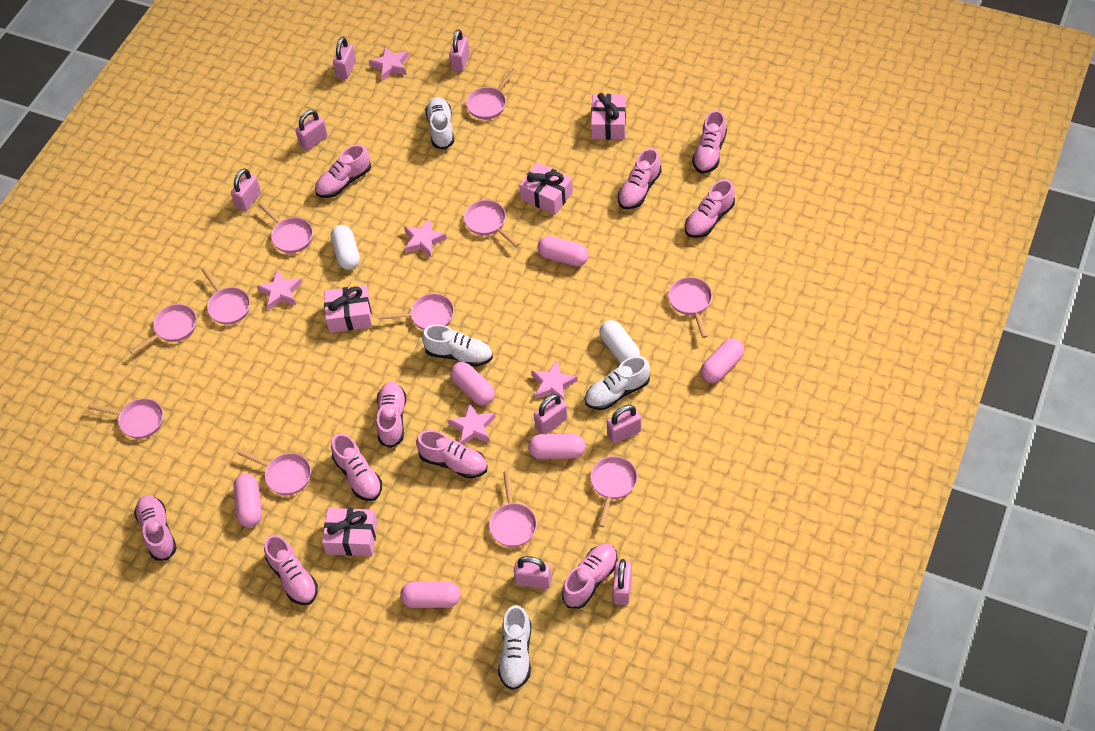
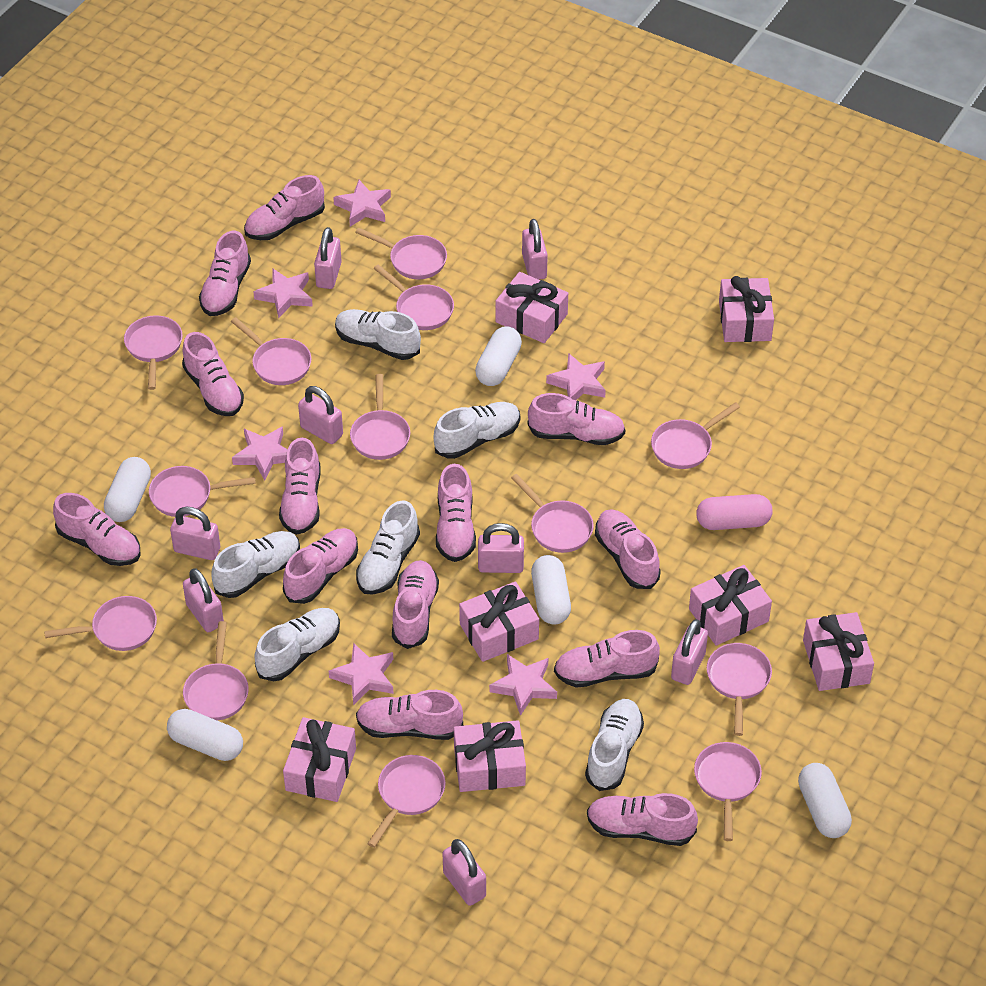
pink capsule: 6 -> 1
pink gift: 4 -> 7
pink pan: 11 -> 13
pink shoe: 10 -> 13
pink star: 5 -> 6
white capsule: 2 -> 5
white shoe: 4 -> 6

